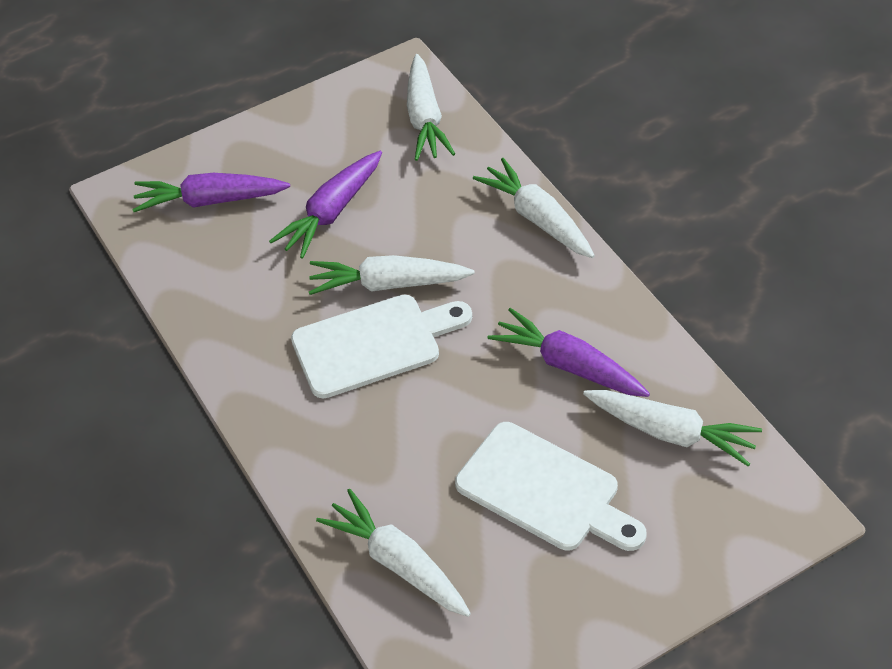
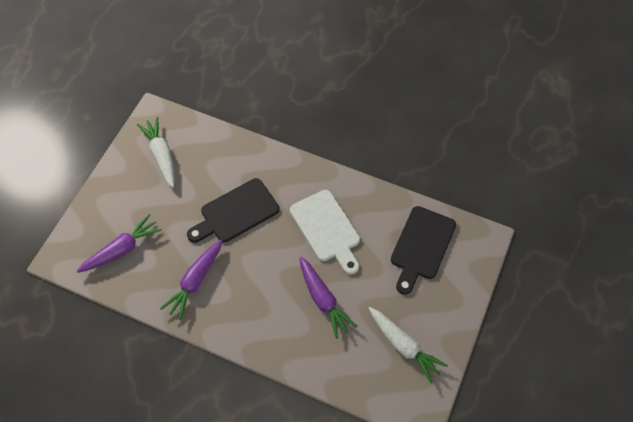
black cutting board: 0 -> 2
white carrot: 5 -> 2
white cutting board: 2 -> 1

